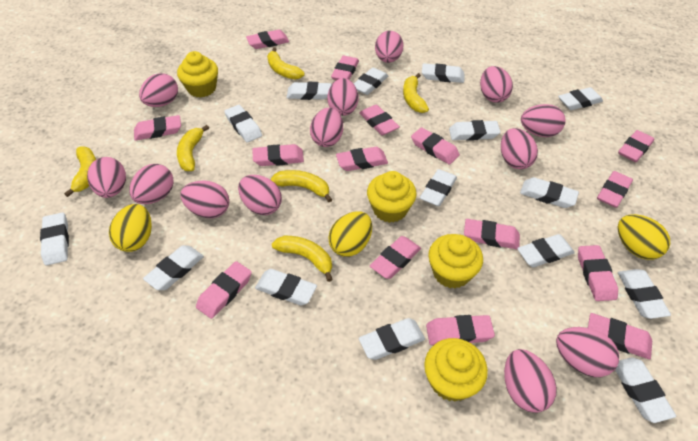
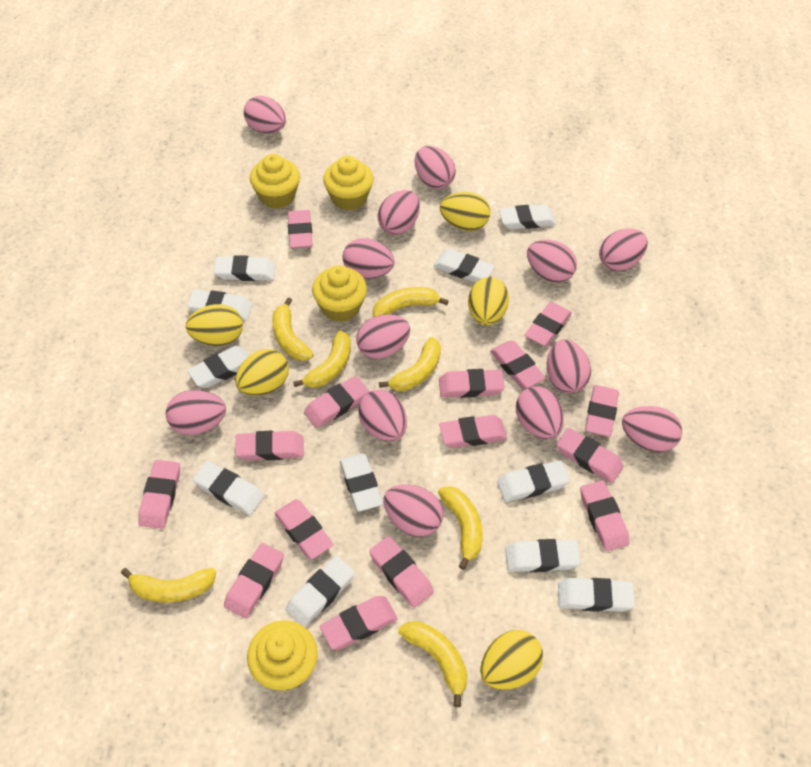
white eraser: 15 -> 11
yellow banana: 6 -> 7
yellow egg: 3 -> 5

